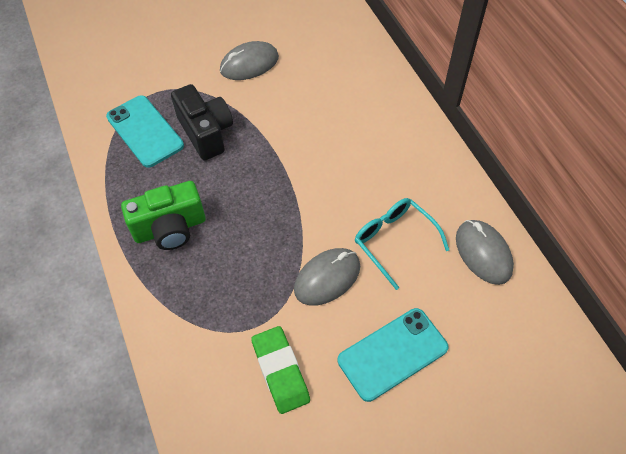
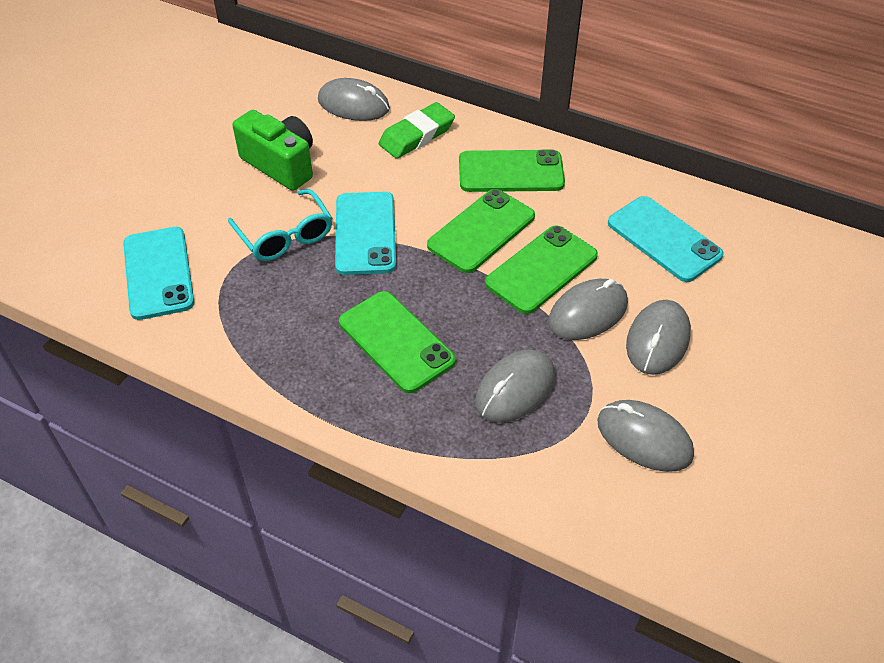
black camera: 1 -> 0
green phone: 0 -> 4
grey mouse: 3 -> 5
turquoise phone: 2 -> 3

